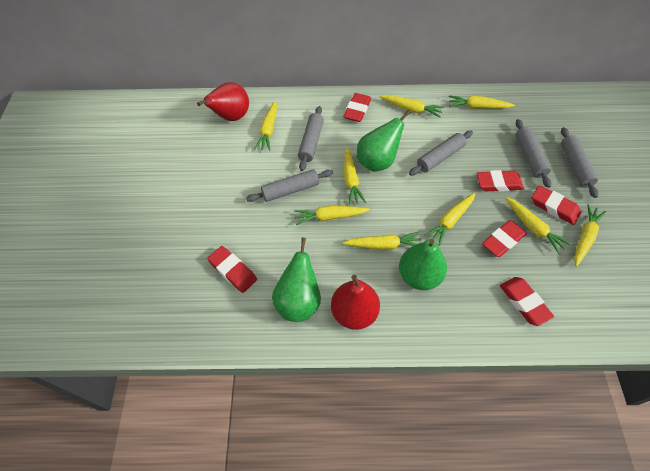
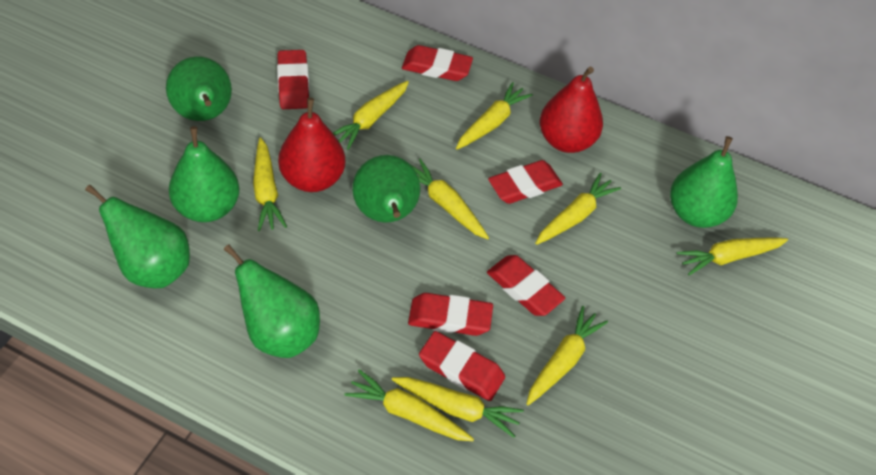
green pear: 3 -> 6
grey rolling pin: 5 -> 0

